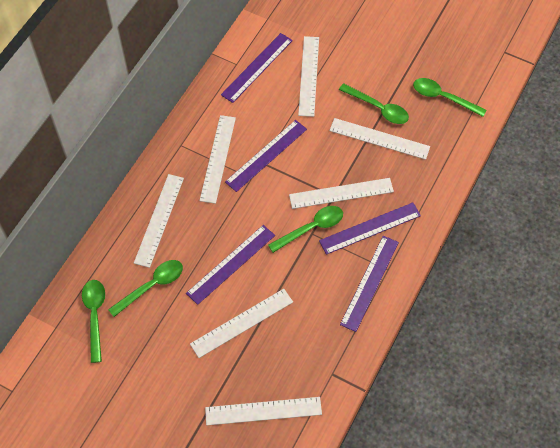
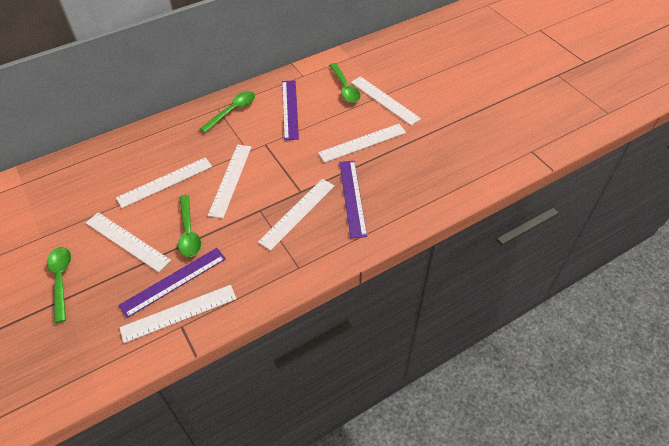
green spoon: 5 -> 4
purple ruler: 5 -> 3

